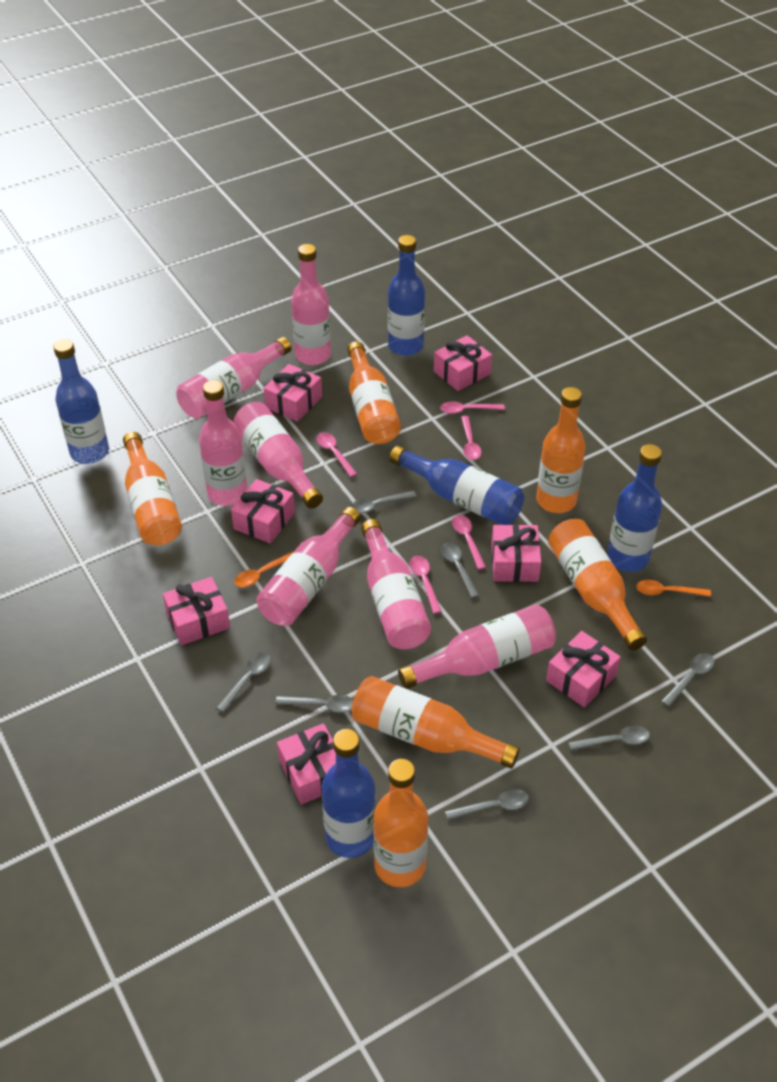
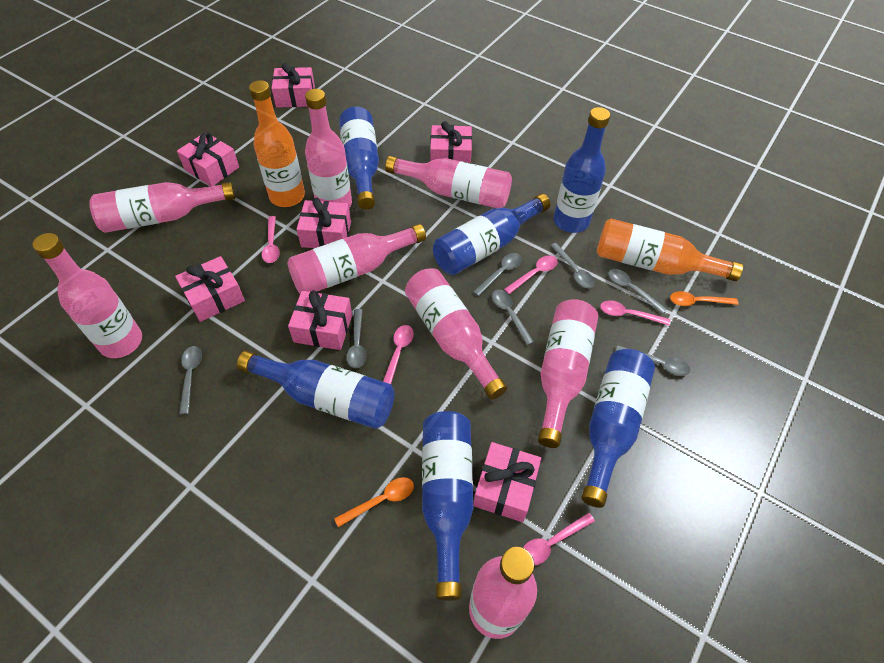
blue bottle: 5 -> 6
orange bottle: 6 -> 2
pink bottle: 7 -> 8

